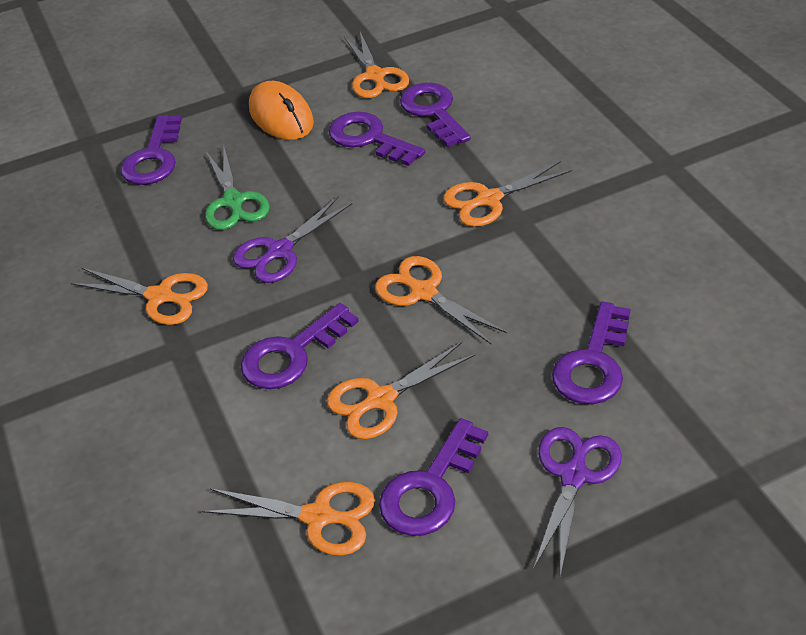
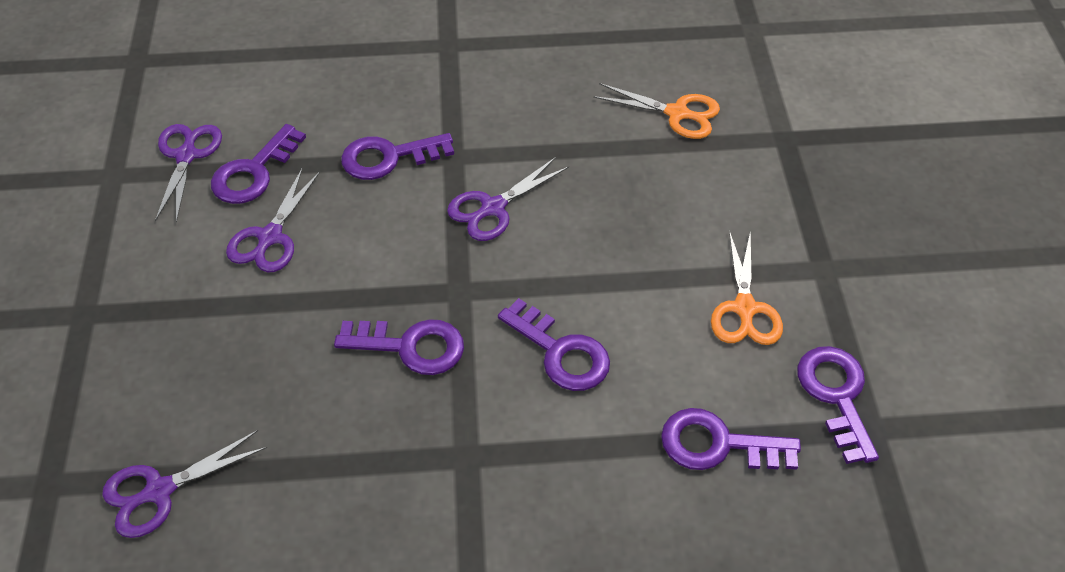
green scissors: 1 -> 0
orange mouse: 1 -> 0
orange scissors: 6 -> 2
purple scissors: 2 -> 4

